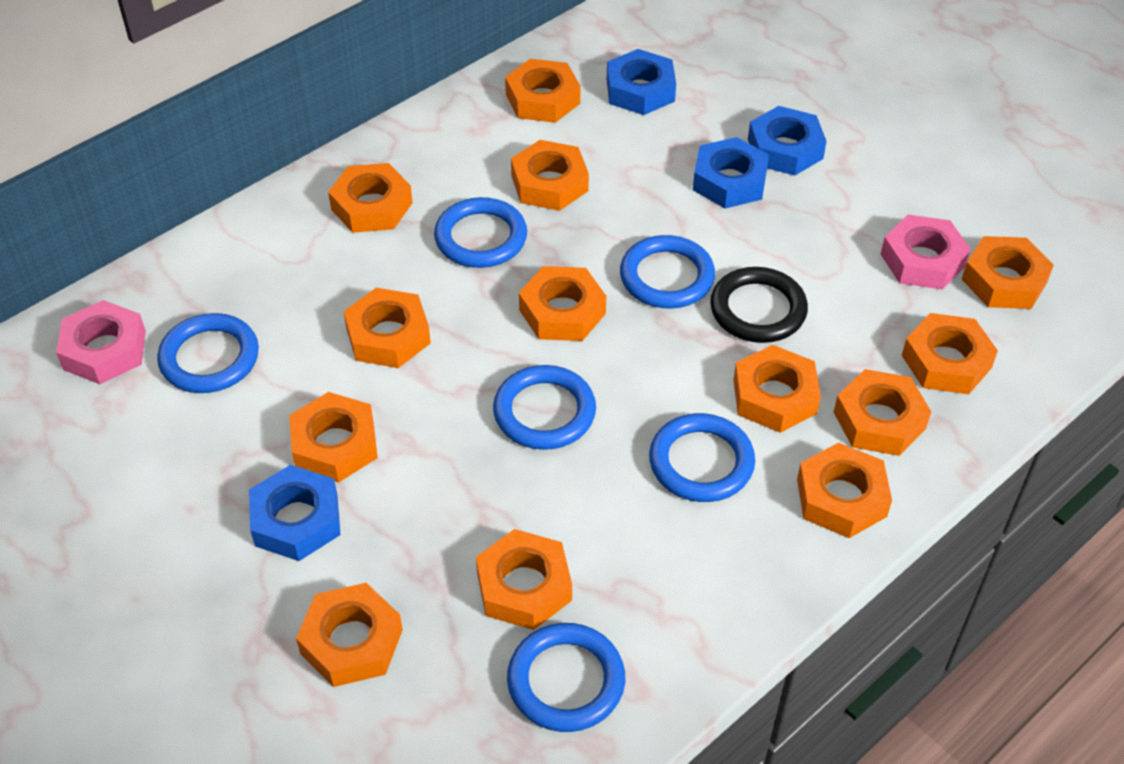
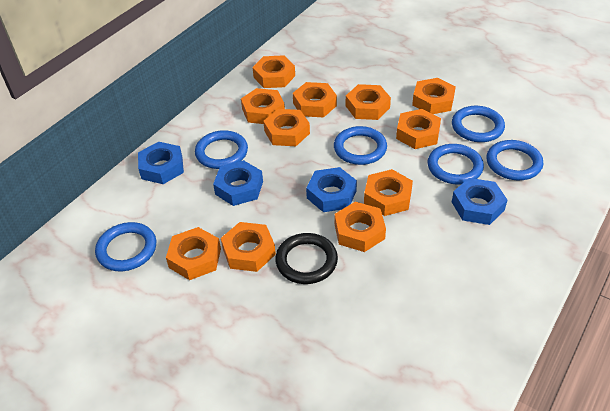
orange nut: 13 -> 11
pink nut: 2 -> 0

